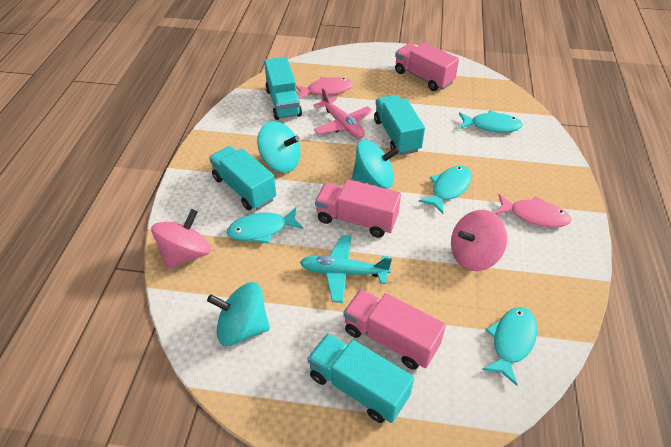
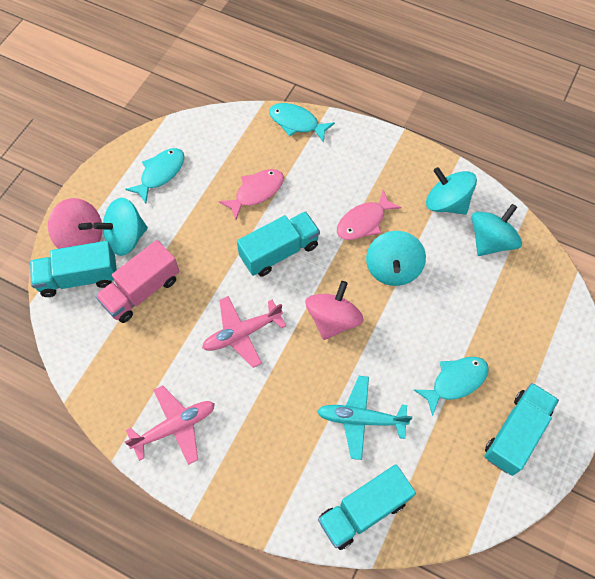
pink plane: 1 -> 2
pink truck: 3 -> 1
turquoise fish: 4 -> 3
turquoise spinning top: 3 -> 4

